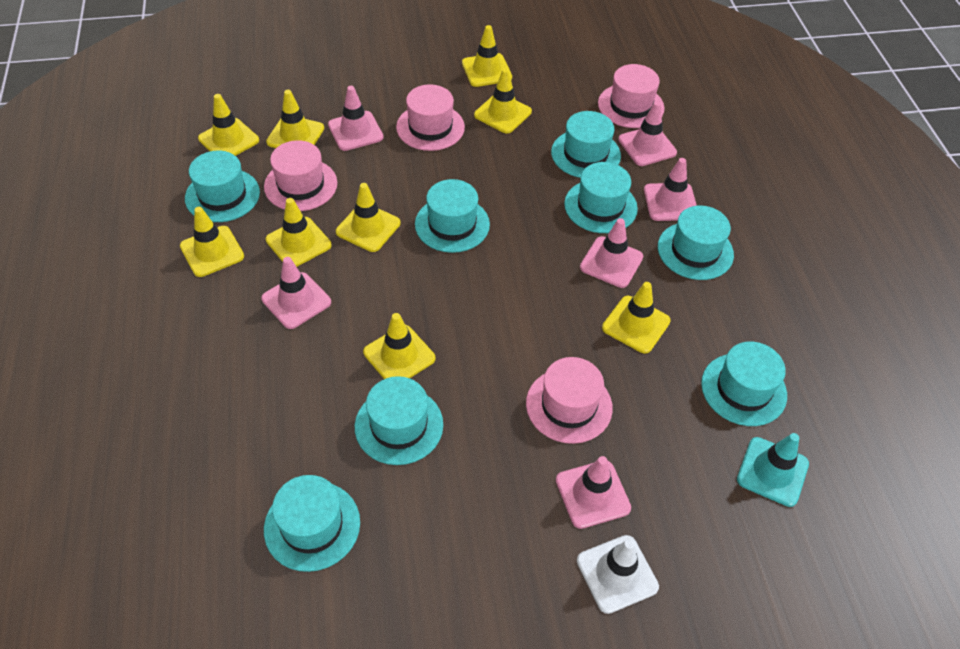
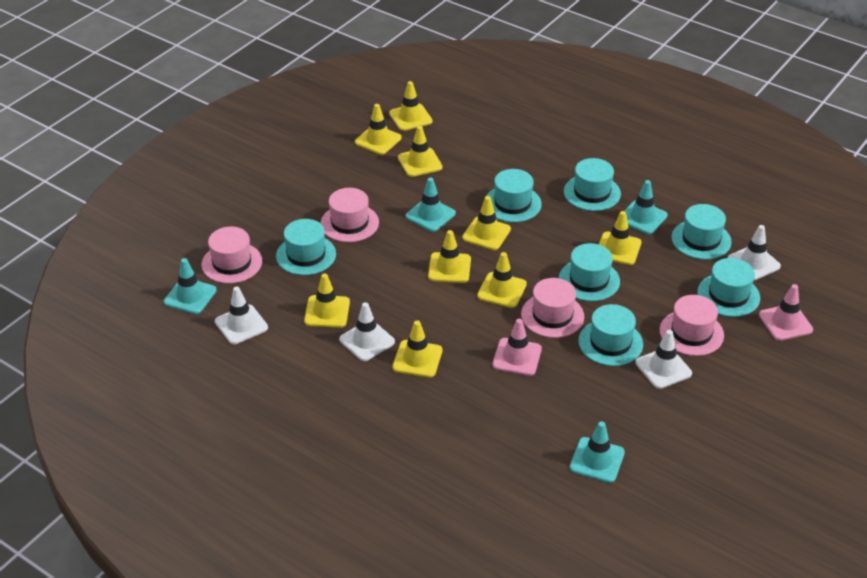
pink traffic cone: 6 -> 2
turquoise hat: 8 -> 7
turquoise traffic cone: 1 -> 4
white traffic cone: 1 -> 4

